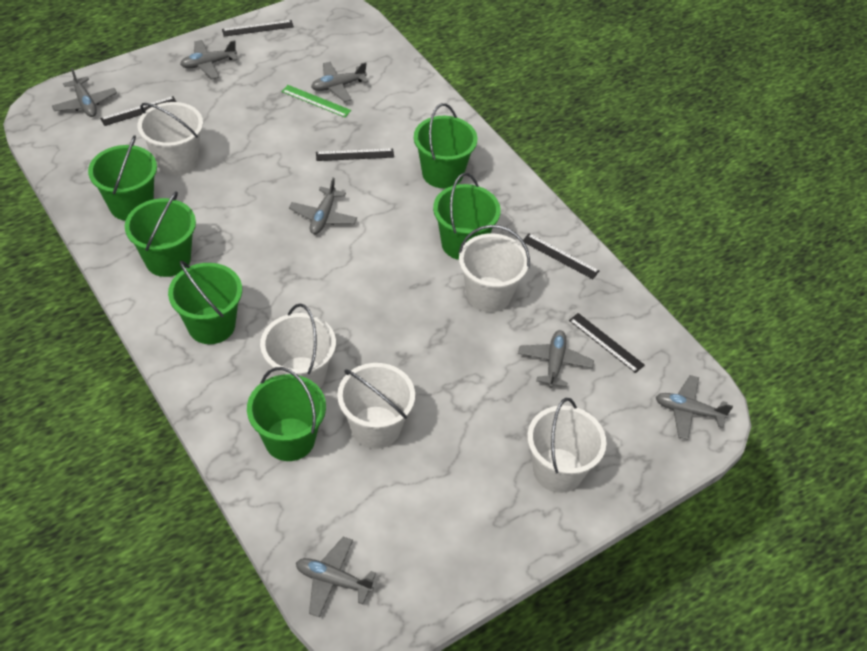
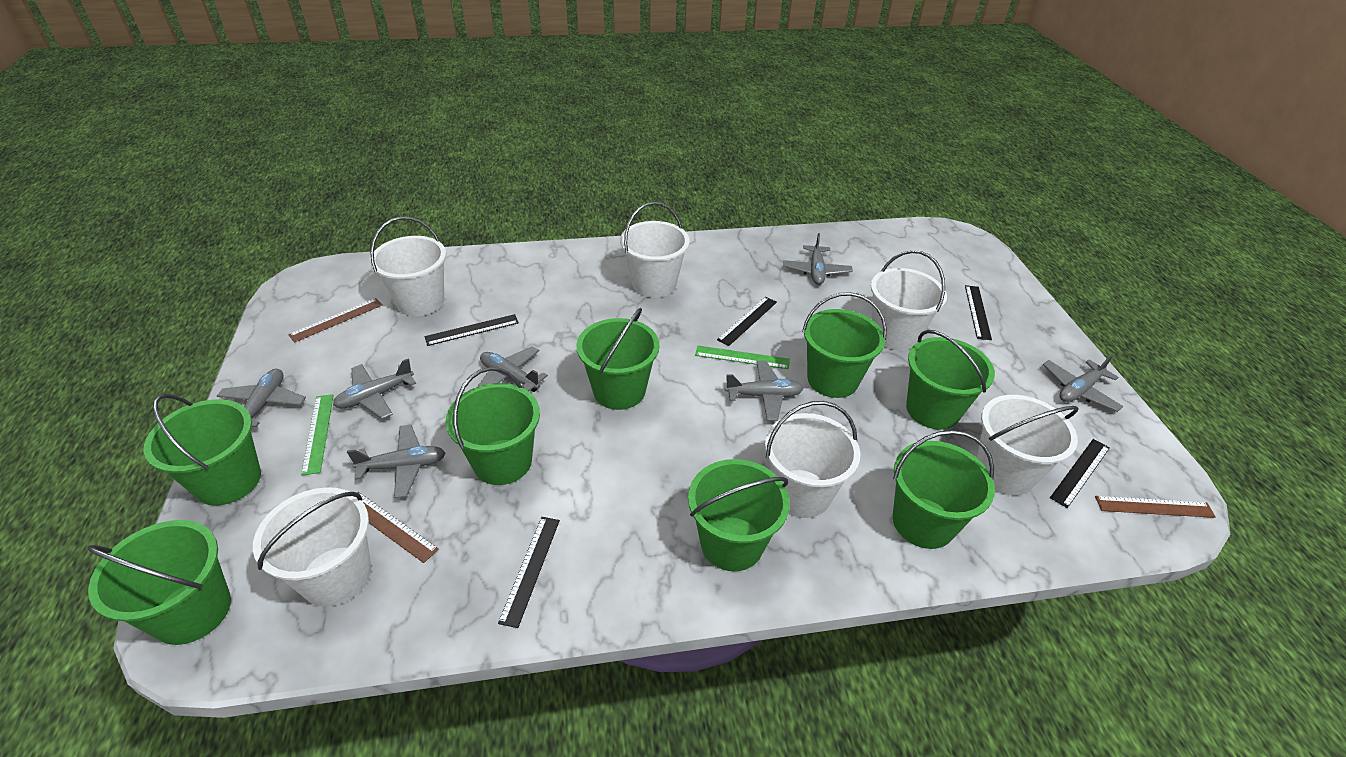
brown ruler: 0 -> 3
green bucket: 6 -> 8
green ruler: 1 -> 2
white bucket: 5 -> 6

